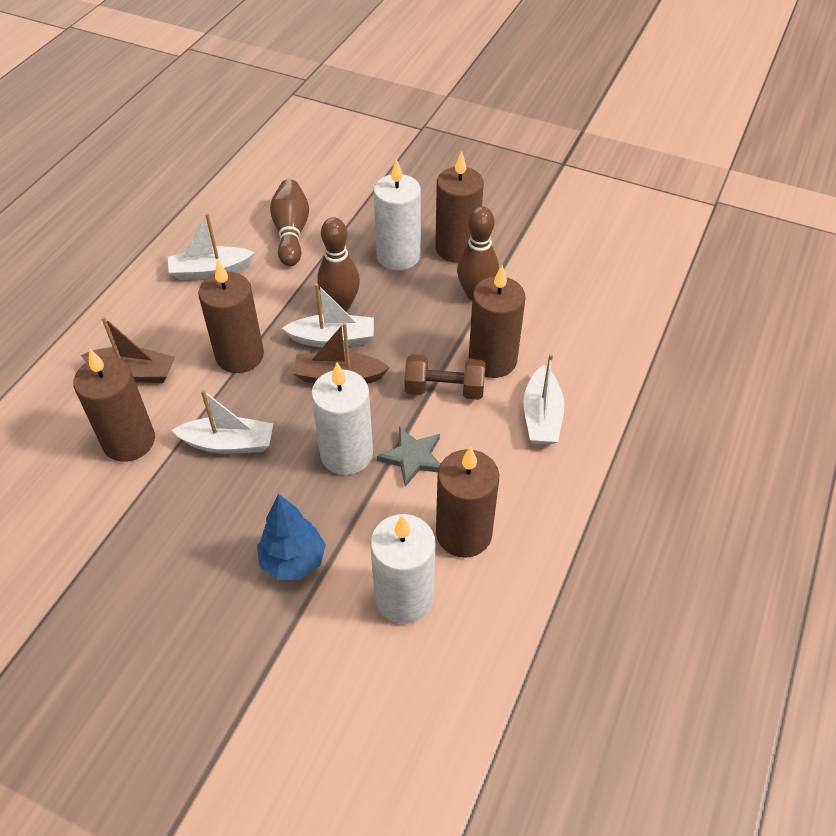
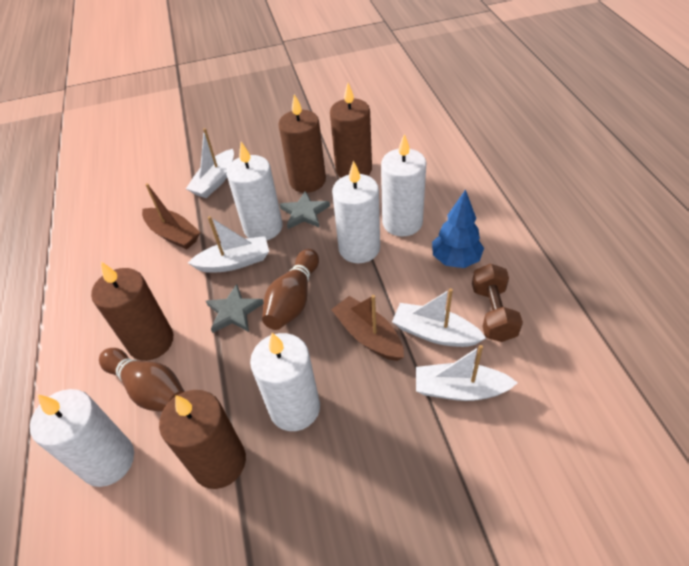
brown bowling pin: 3 -> 2
brown candle: 5 -> 4
grey star: 1 -> 2
white candle: 3 -> 5

